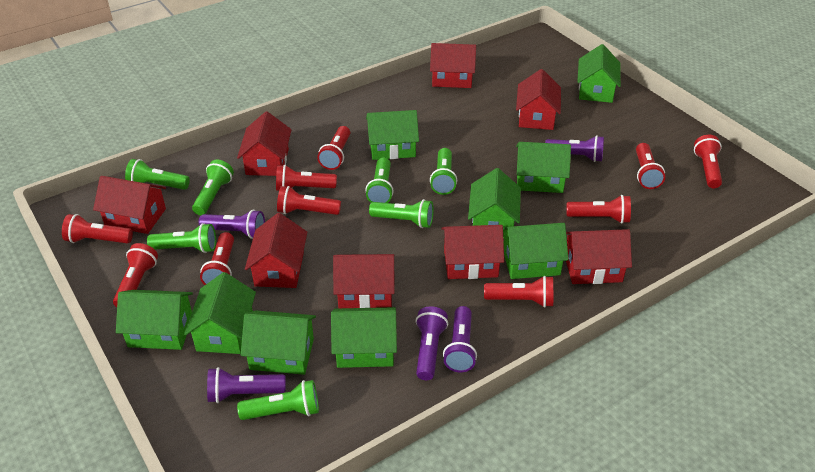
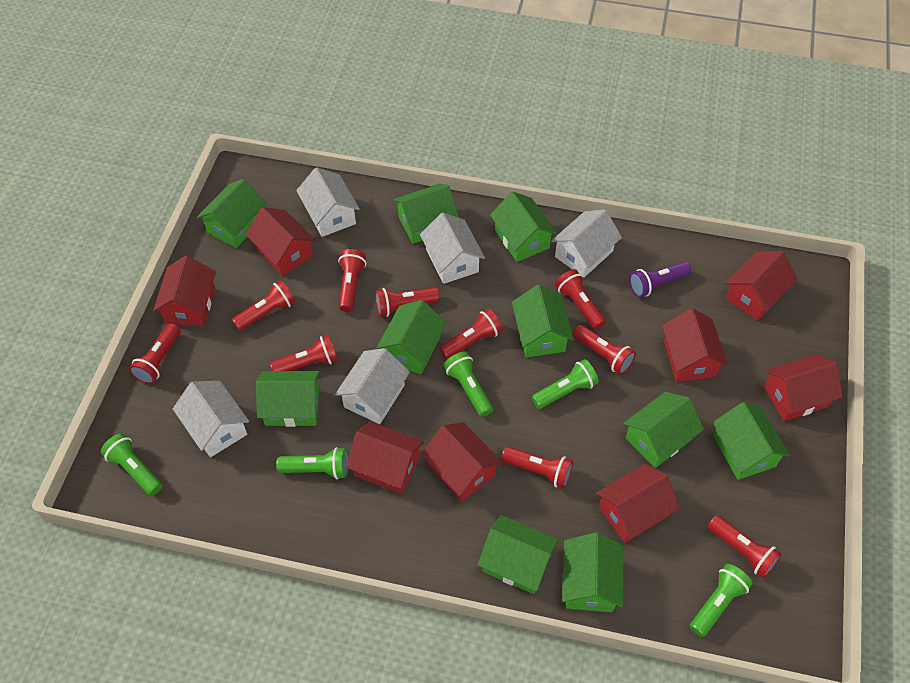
green flashlight: 7 -> 5
green house: 9 -> 10
purple flashlight: 5 -> 1
white house: 0 -> 5

